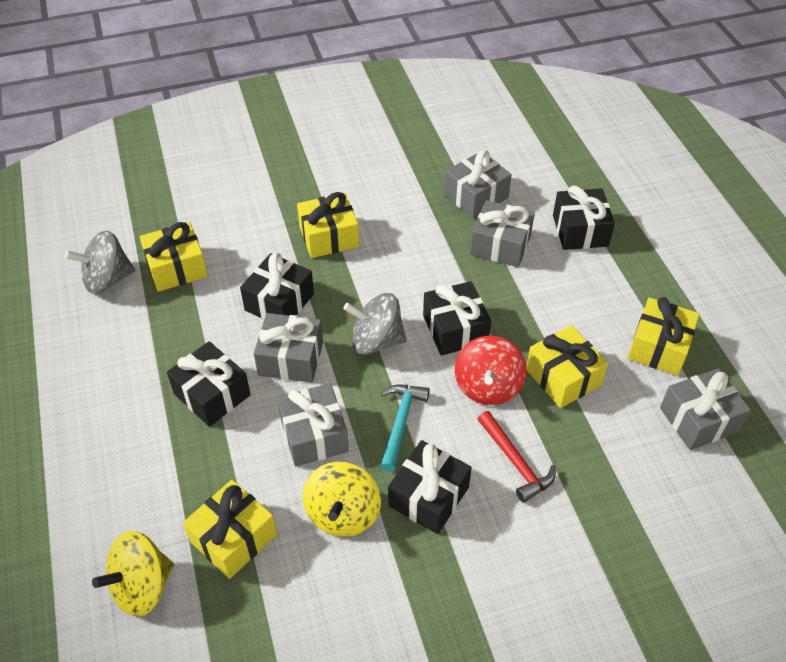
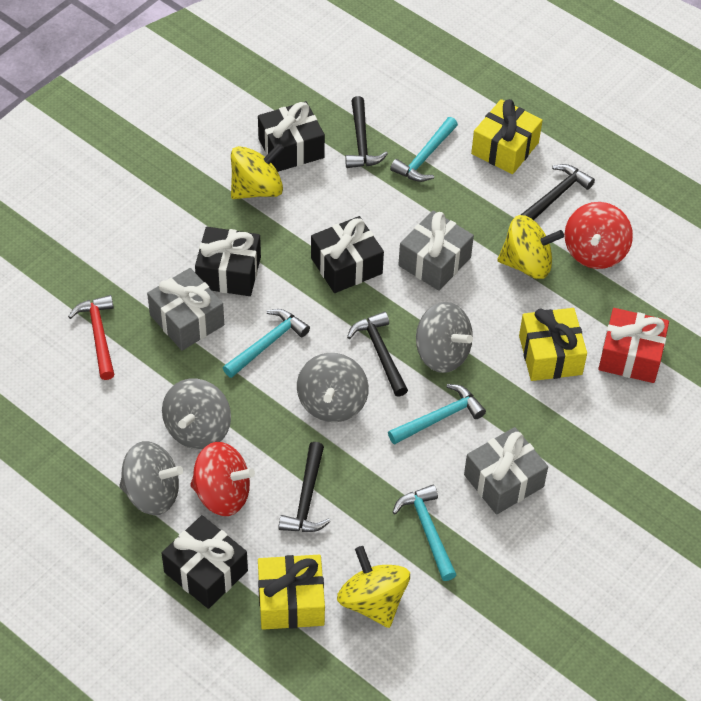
black gift: 5 -> 4
black hammer: 0 -> 4
grey gift: 5 -> 3
grey spinning top: 2 -> 4
red gift: 0 -> 1
red spinning top: 1 -> 2
turquoise hammer: 1 -> 4
yellow gift: 5 -> 3
yellow spinning top: 2 -> 3

